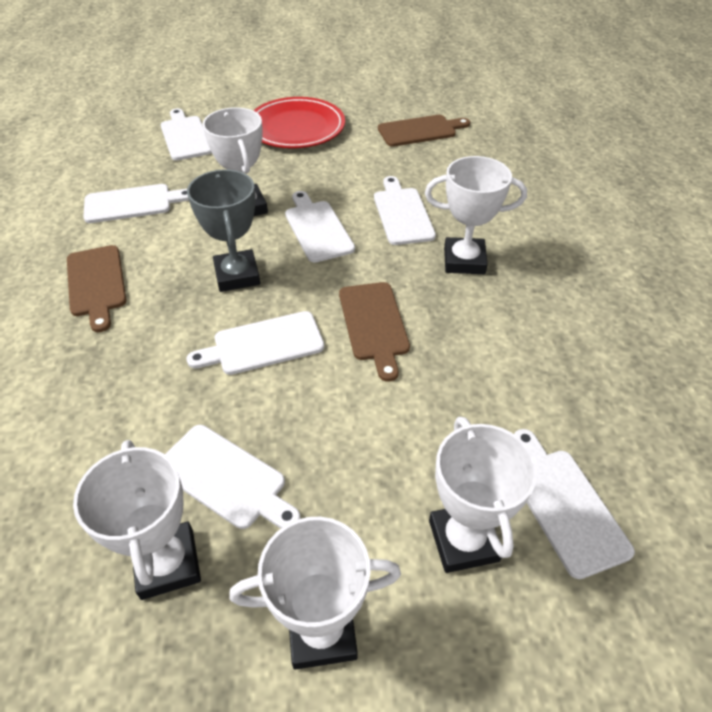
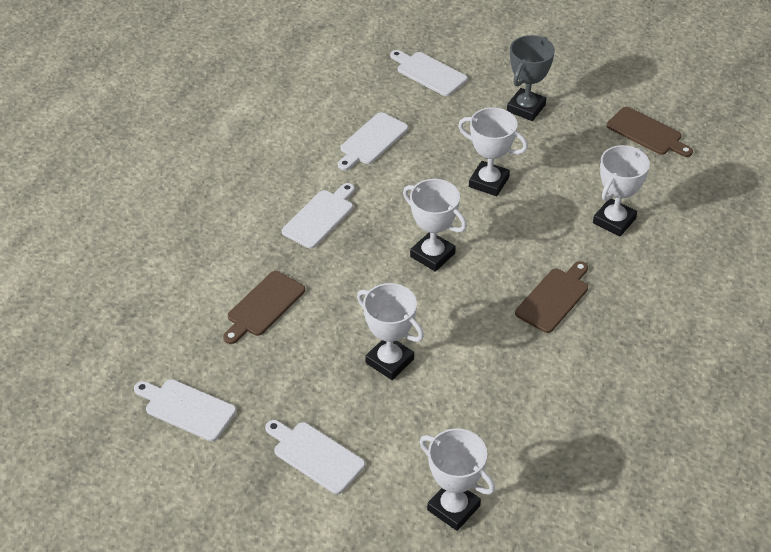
red plate: 1 -> 0
white cutting board: 7 -> 5

